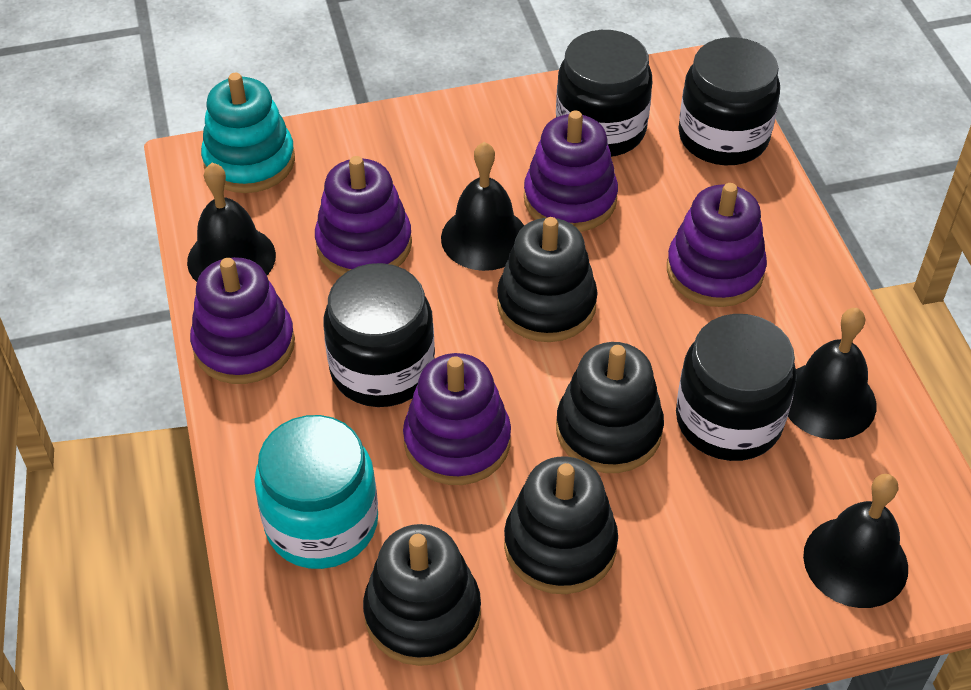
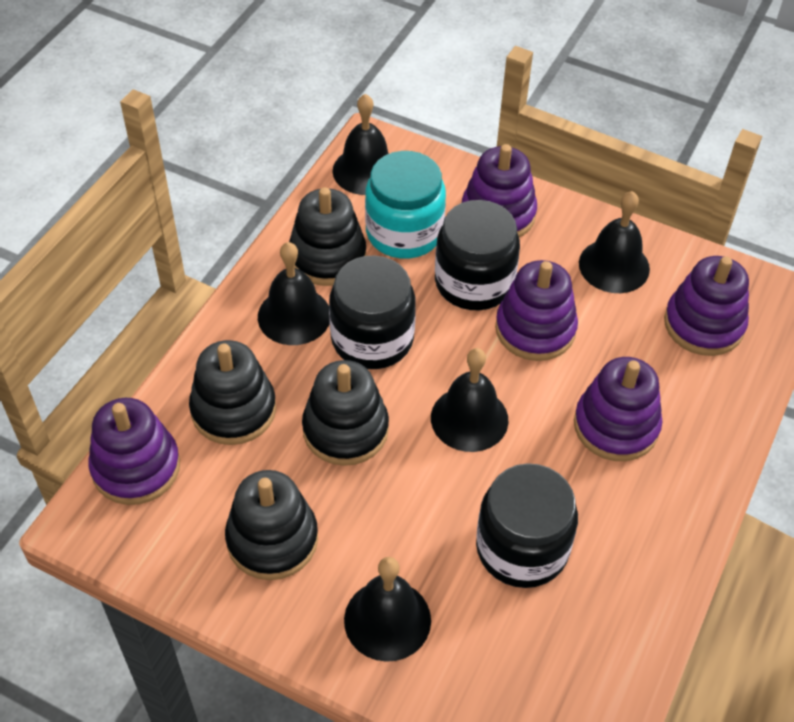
black bell: 4 -> 5
black jar: 4 -> 3
turquoise stacking toy: 1 -> 0

